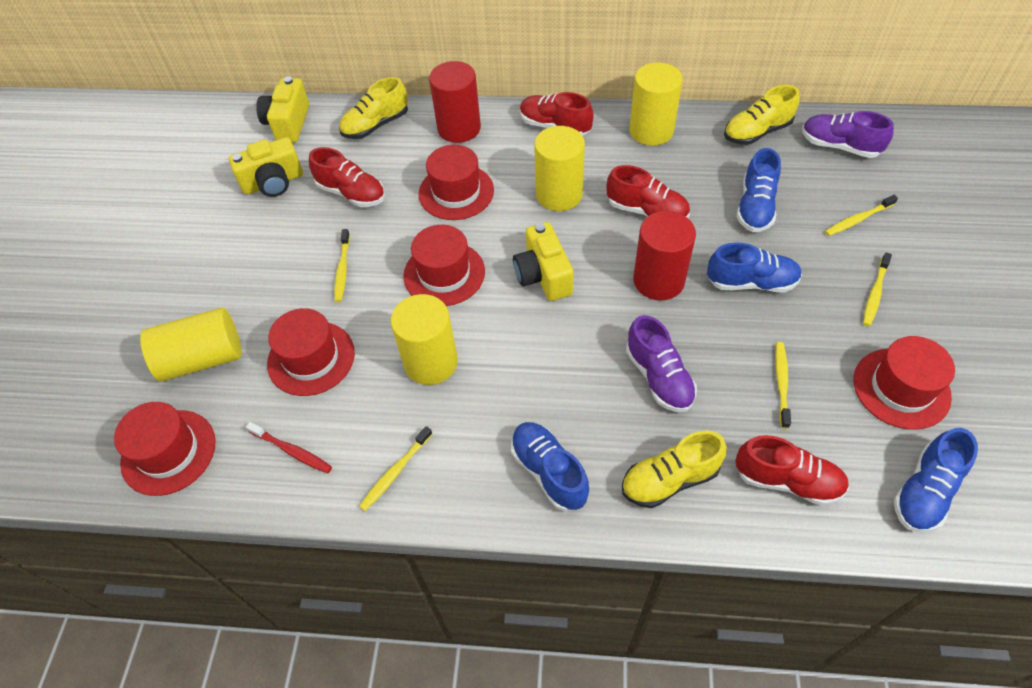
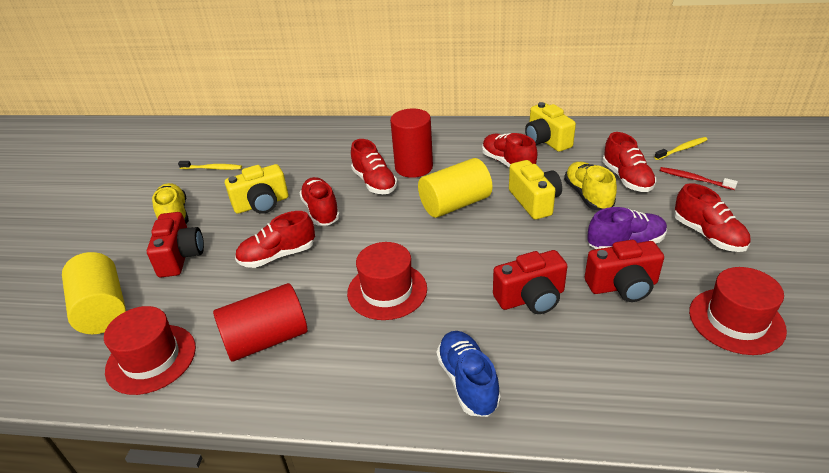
blue shoe: 4 -> 1
purple shoe: 2 -> 1
red camera: 0 -> 3
red hat: 5 -> 3
red shoe: 4 -> 6
yellow cylinder: 4 -> 2
yellow shoe: 3 -> 2
yellow toothbrush: 5 -> 2

